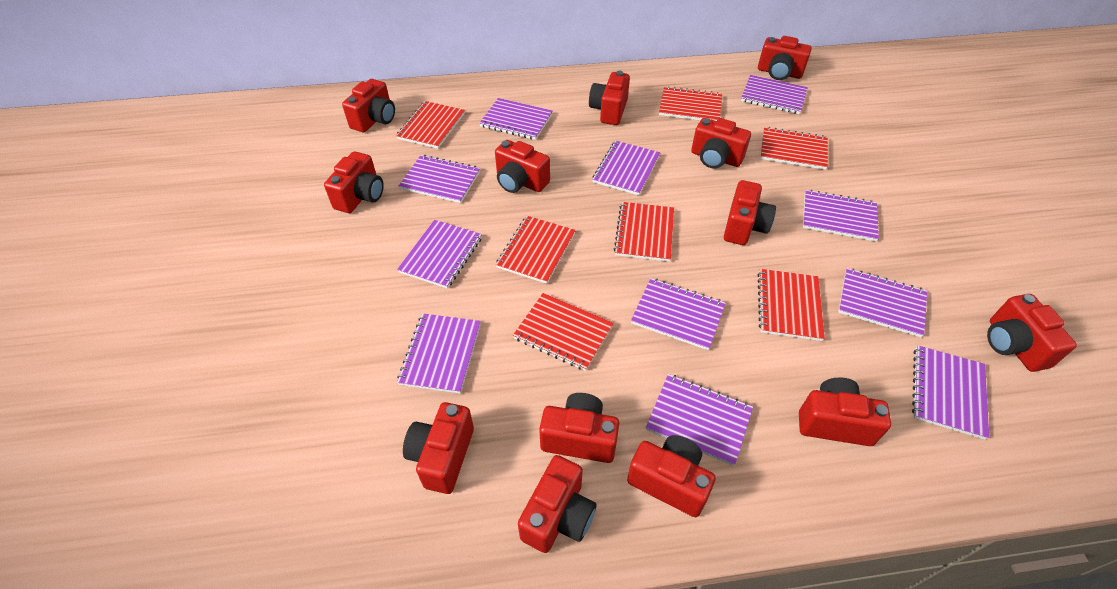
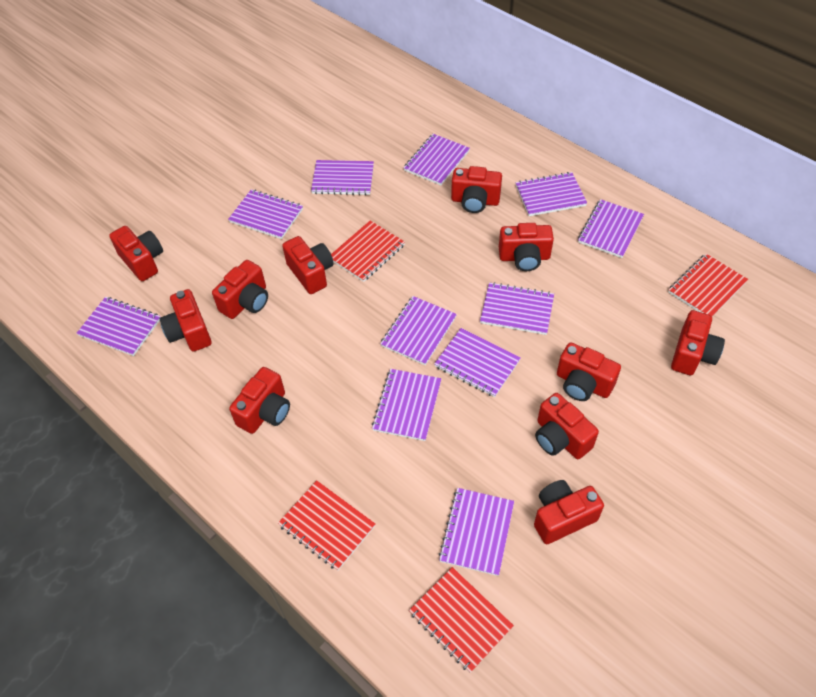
red camera: 13 -> 11
red notebook: 7 -> 4

